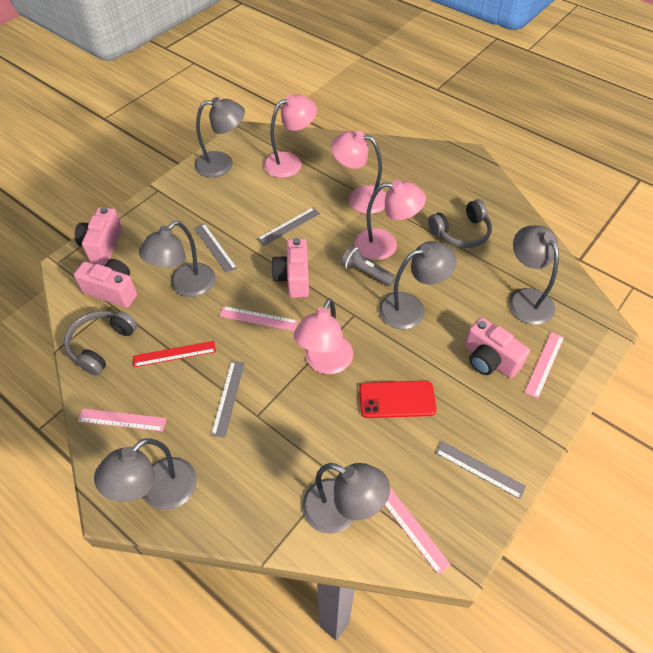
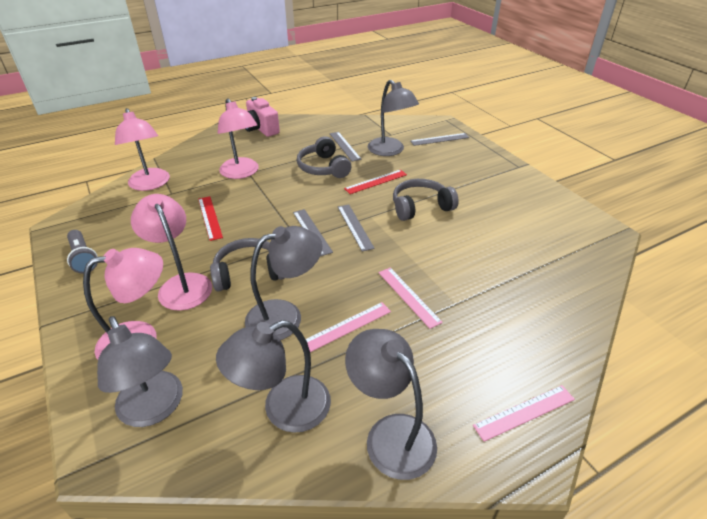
grey headphones: 2 -> 3
grey lamp: 6 -> 5
pink camera: 4 -> 1
pink ruler: 4 -> 3
red phone: 1 -> 0
red ruler: 1 -> 2

